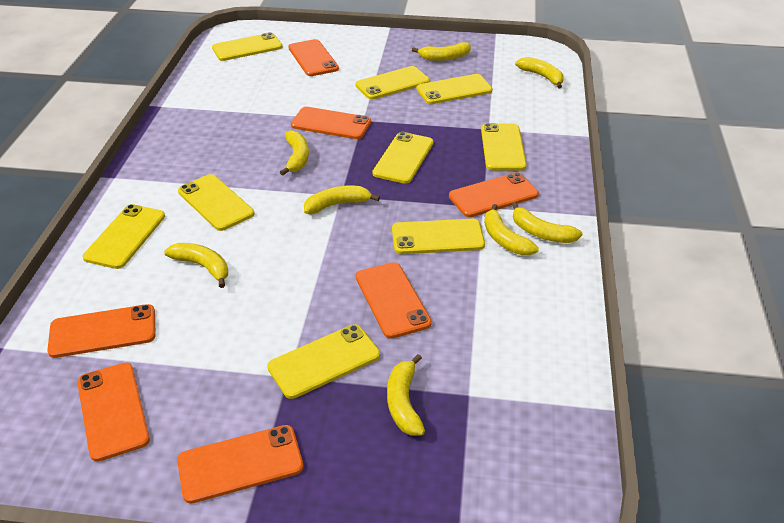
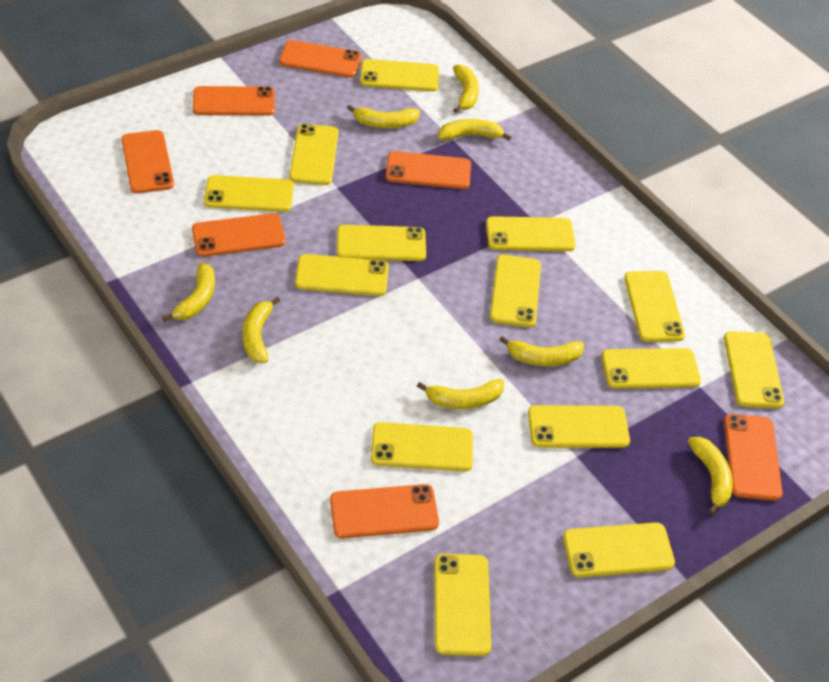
yellow phone: 9 -> 14

